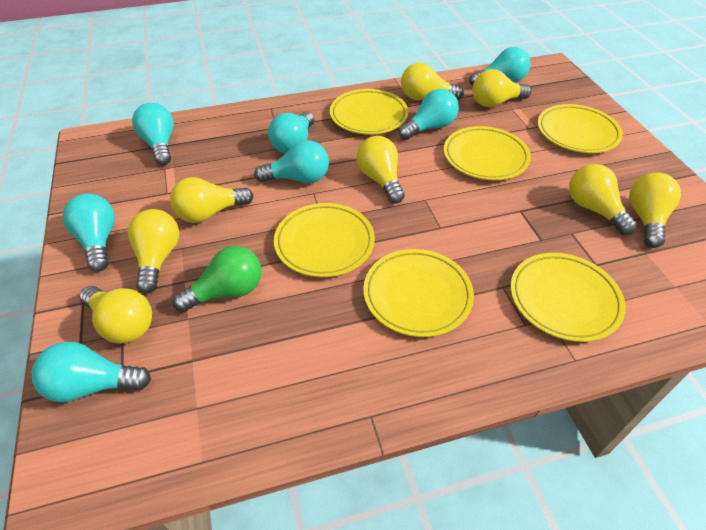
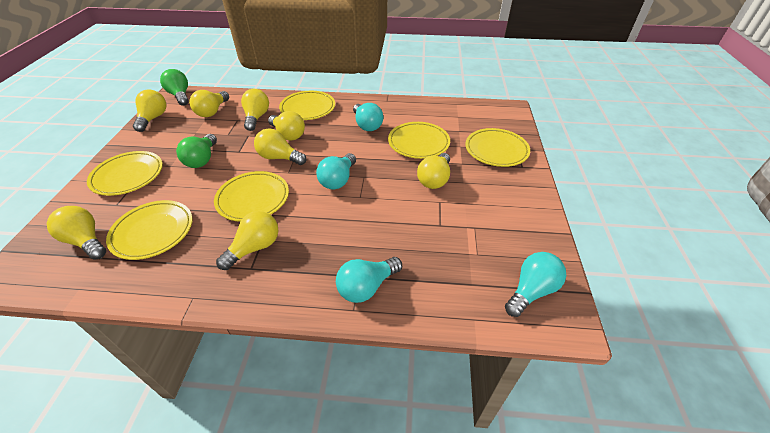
green light bulb: 1 -> 2
turquoise light bulb: 7 -> 4

